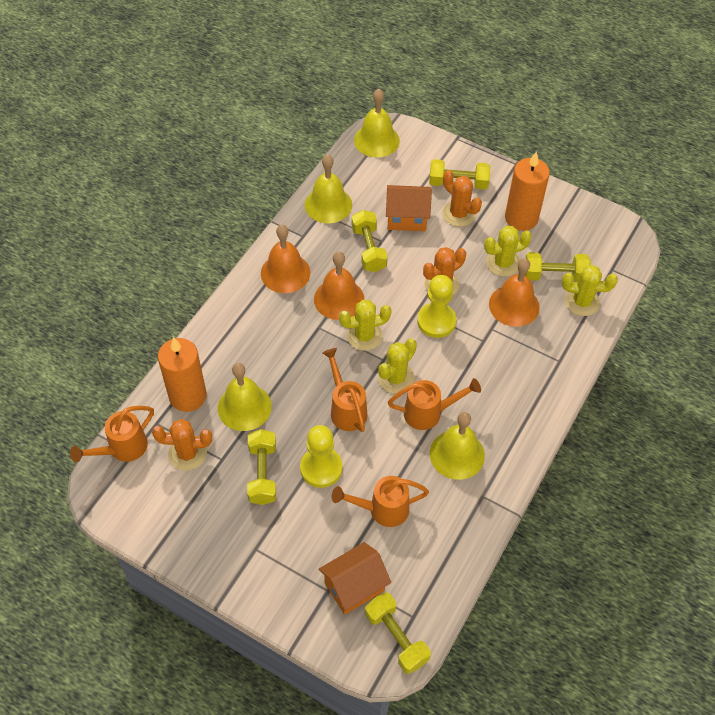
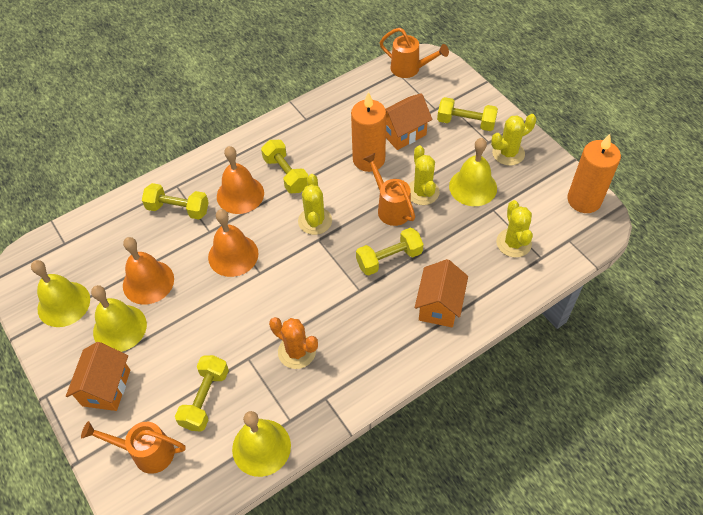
orange cactus: 3 -> 1
orange house: 2 -> 3
orange watering can: 4 -> 3
yellow pawn: 2 -> 0

